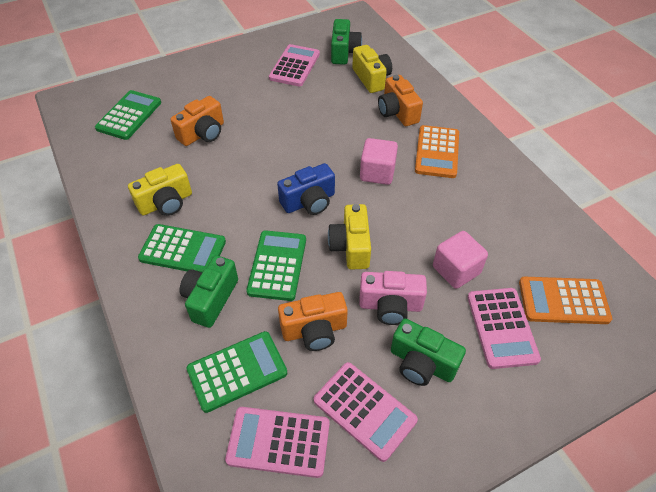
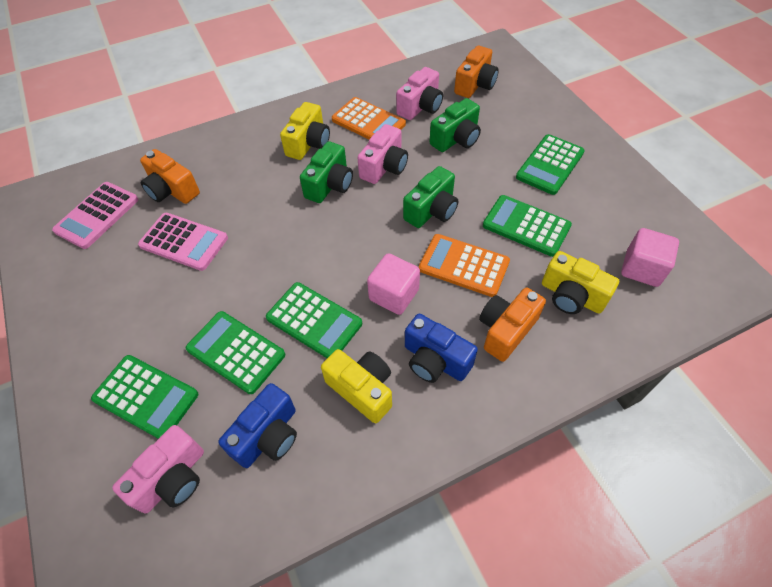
blue camera: 1 -> 2
green calculator: 4 -> 5
pink calculator: 4 -> 2
pink camera: 1 -> 3

